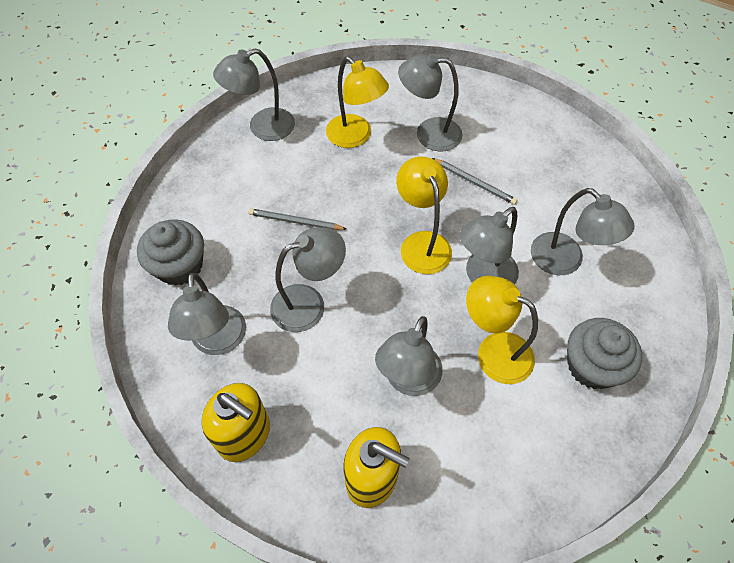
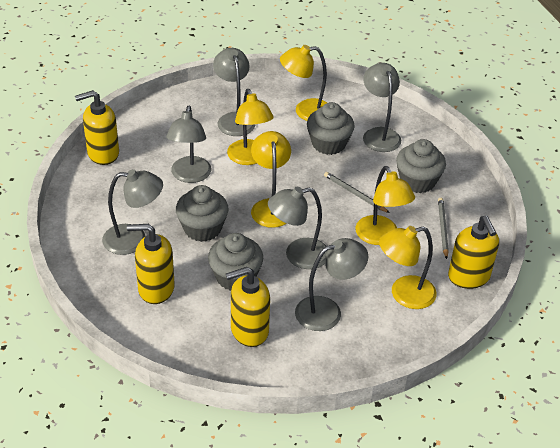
grey cupcake: 2 -> 4
grey lamp: 7 -> 6
yellow lamp: 3 -> 5
yellow soap dispenser: 2 -> 4

